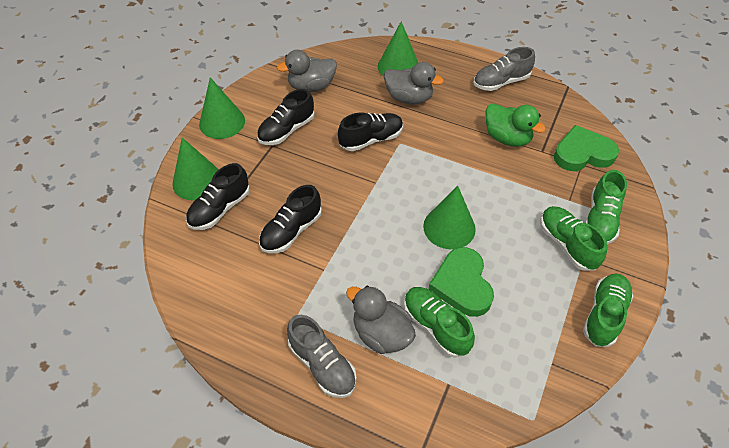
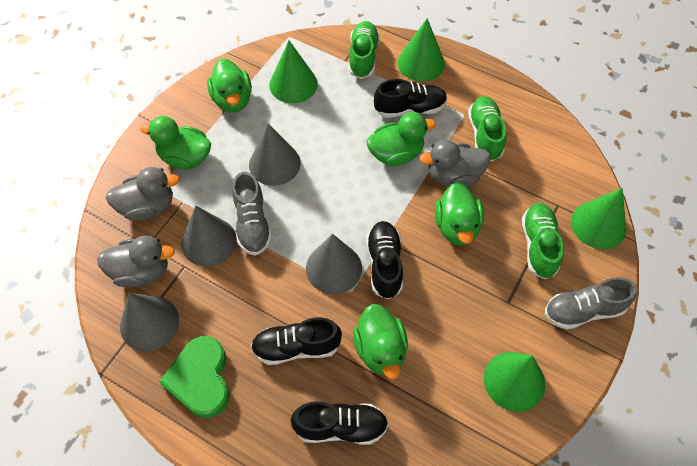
green duck: 1 -> 5
green heart: 2 -> 1
green shoe: 4 -> 3
grey cone: 0 -> 4

